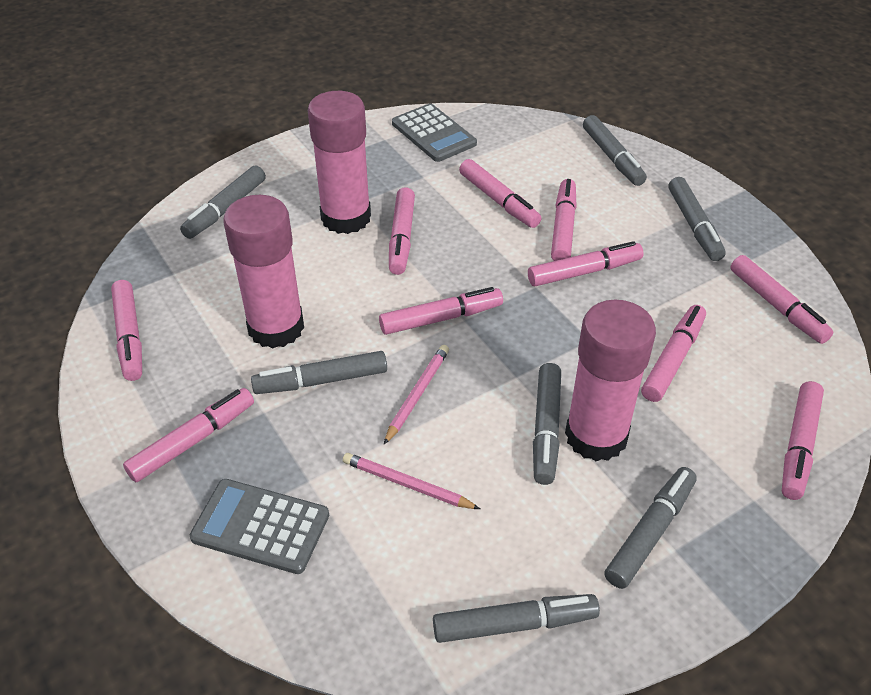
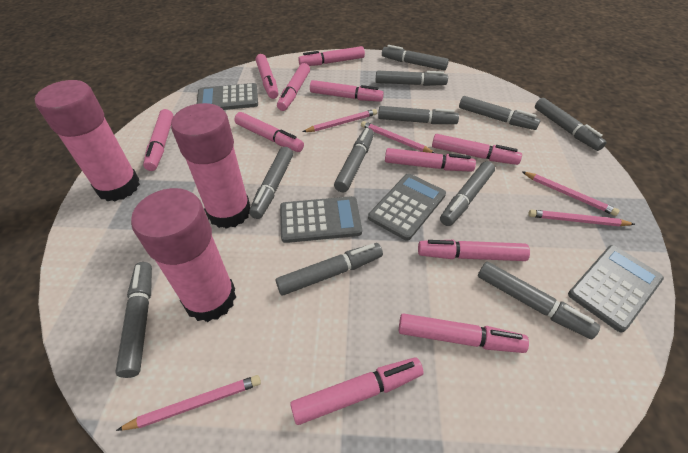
grey calculator: 2 -> 4
grey marker: 7 -> 11
pink marker: 10 -> 11
pink pencil: 2 -> 5

